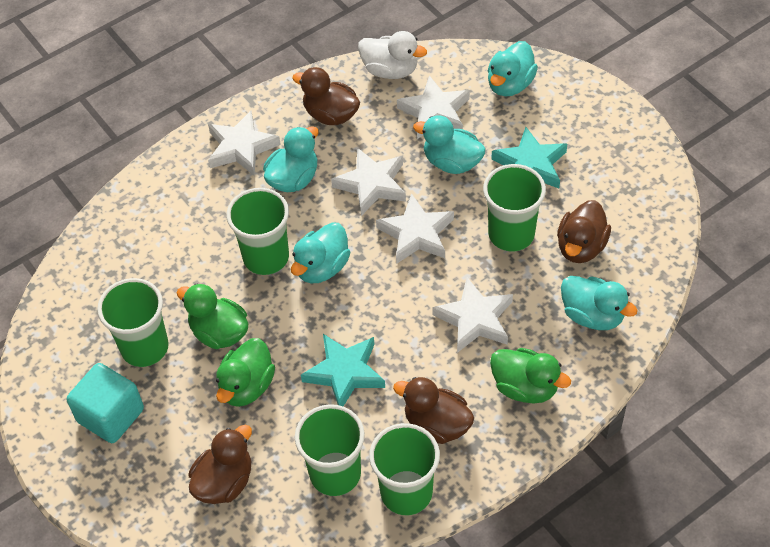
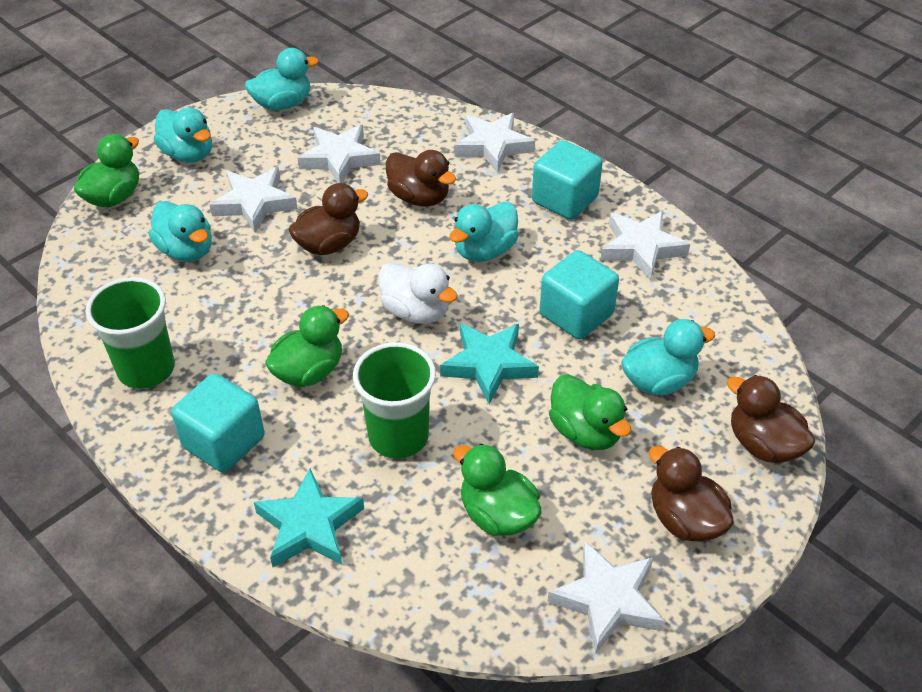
green cup: 5 -> 2
green duck: 3 -> 4
turquoise cube: 1 -> 3

